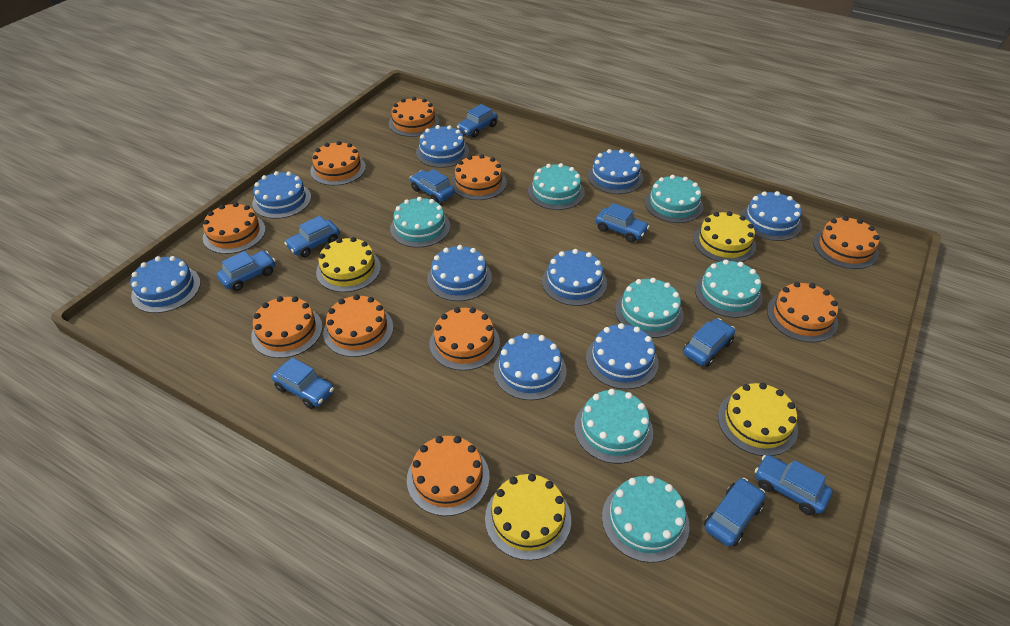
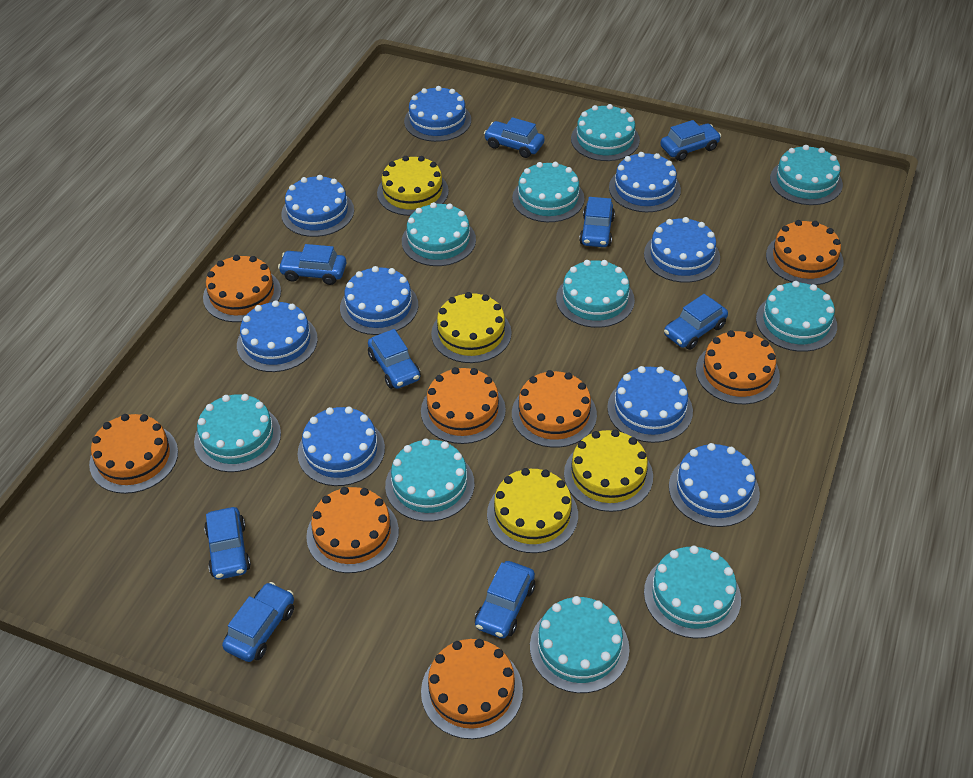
orange cake: 10 -> 8
turquoise cake: 7 -> 10

